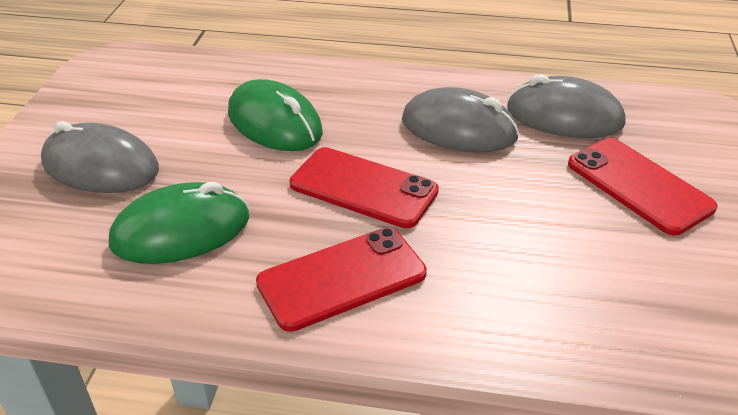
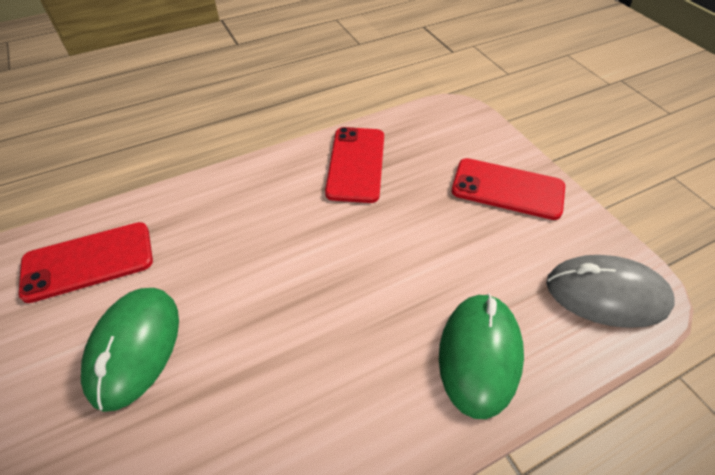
grey mouse: 3 -> 1

